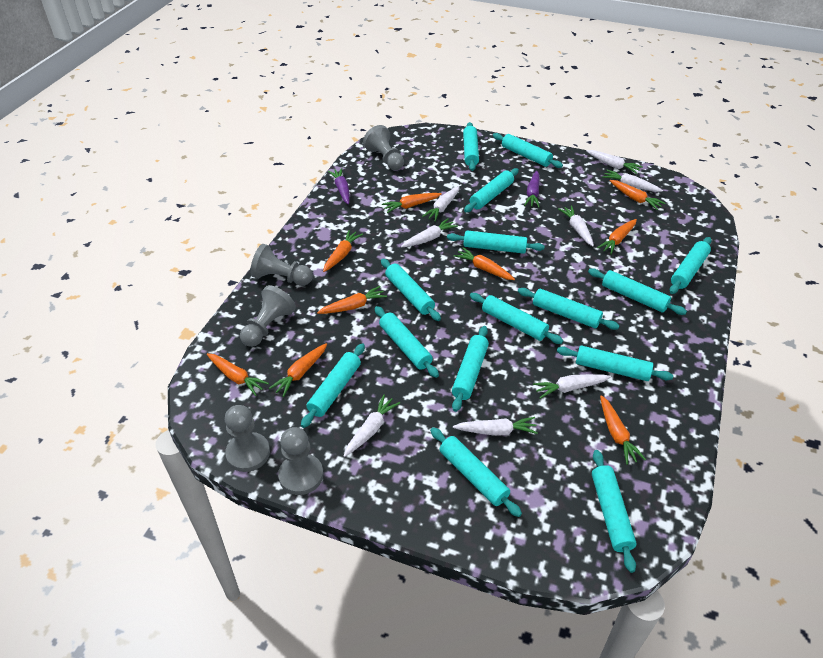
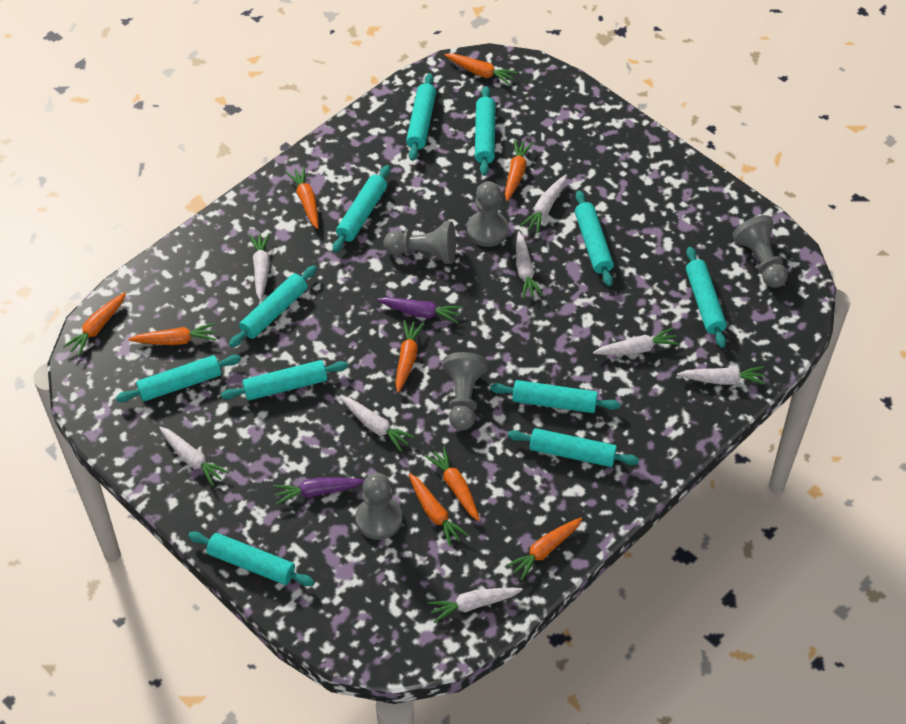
turquoise rolling pin: 15 -> 11

